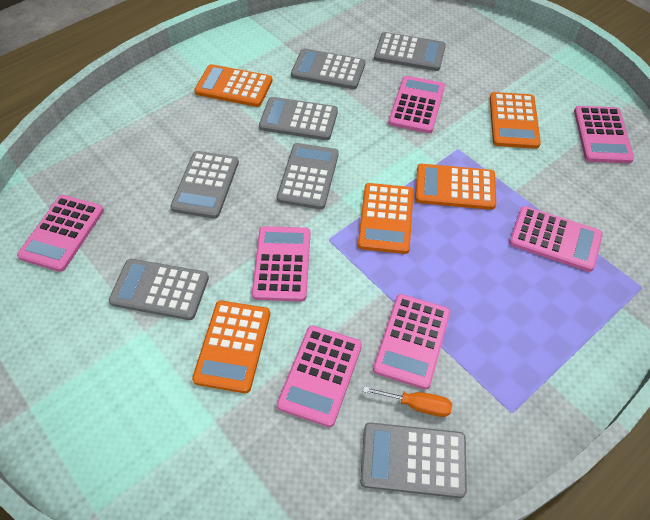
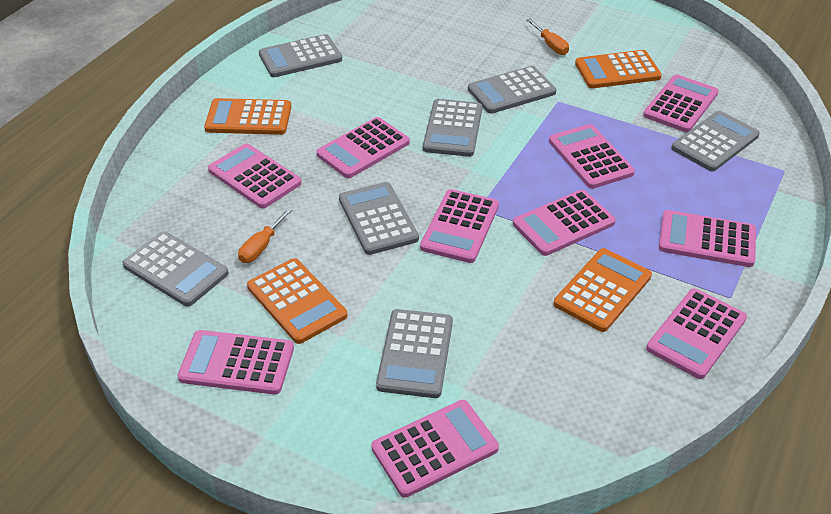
orange calculator: 5 -> 4
orange screwdriver: 1 -> 2
pink calculator: 7 -> 10

